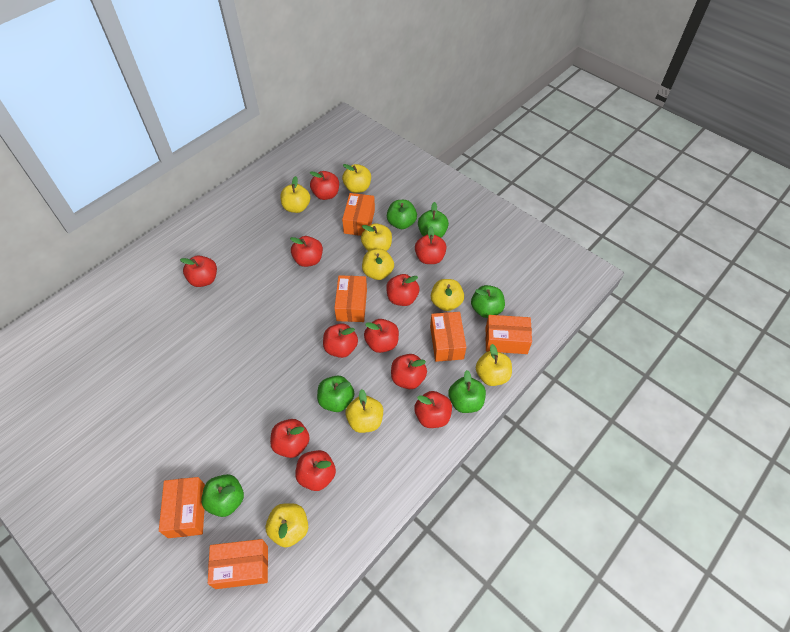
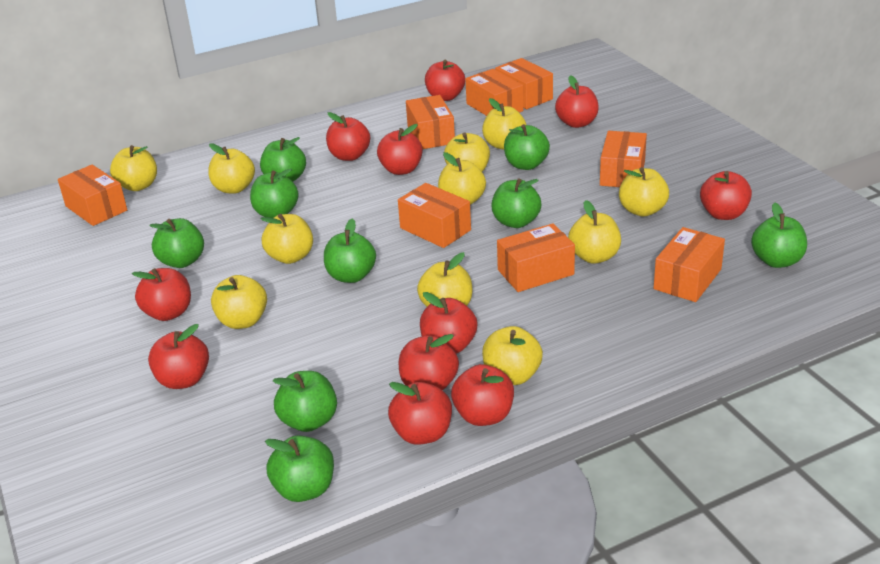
green apple: 6 -> 9
orange box: 6 -> 8
yellow apple: 8 -> 11

